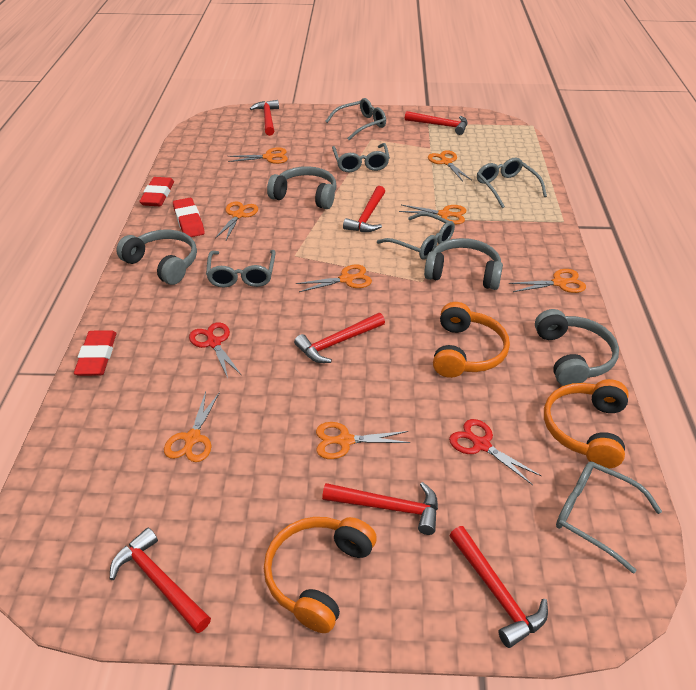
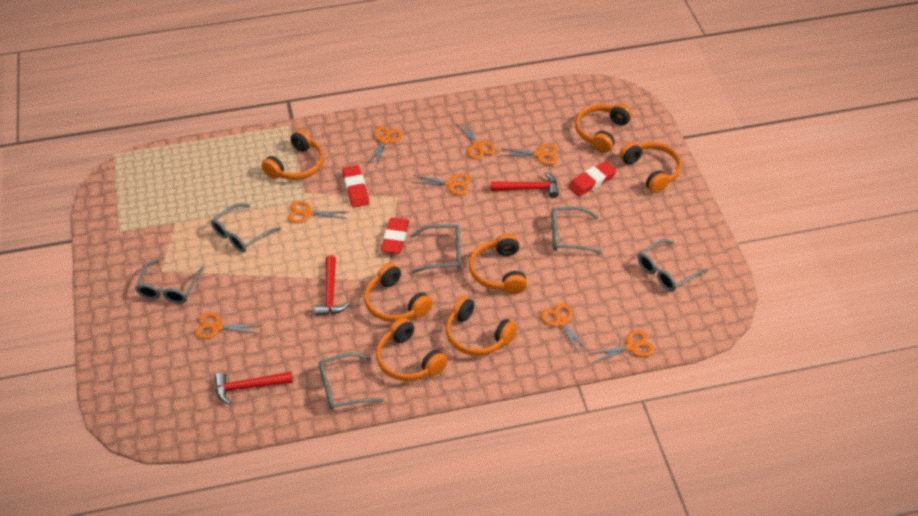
grey headphones: 4 -> 0
orange headphones: 3 -> 7
red hammer: 7 -> 3
red scissors: 2 -> 0

